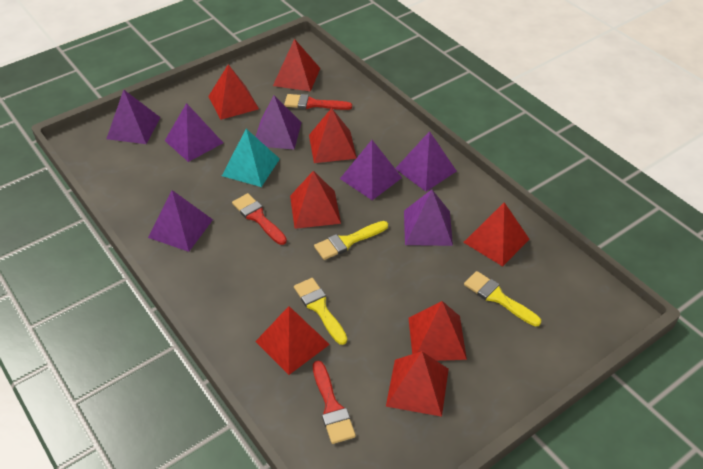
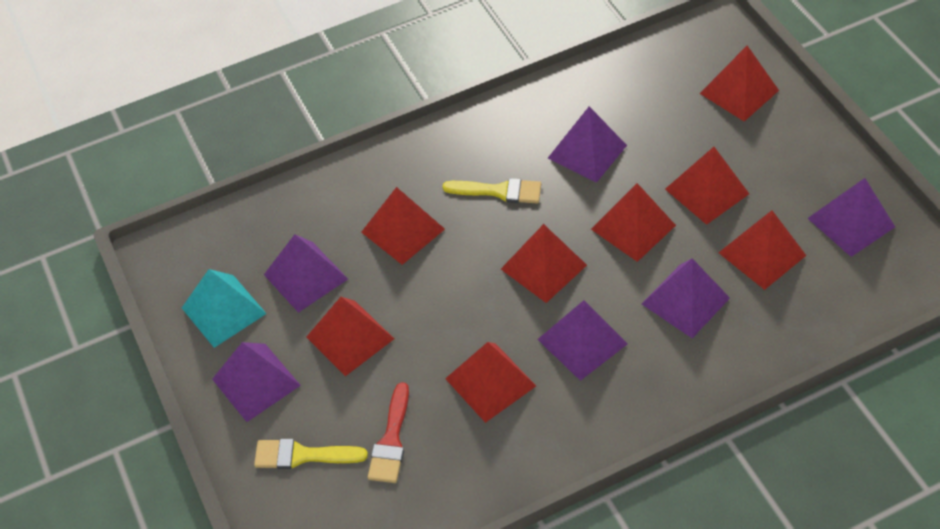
purple pyramid: 7 -> 6
red brush: 3 -> 1
yellow brush: 3 -> 2

